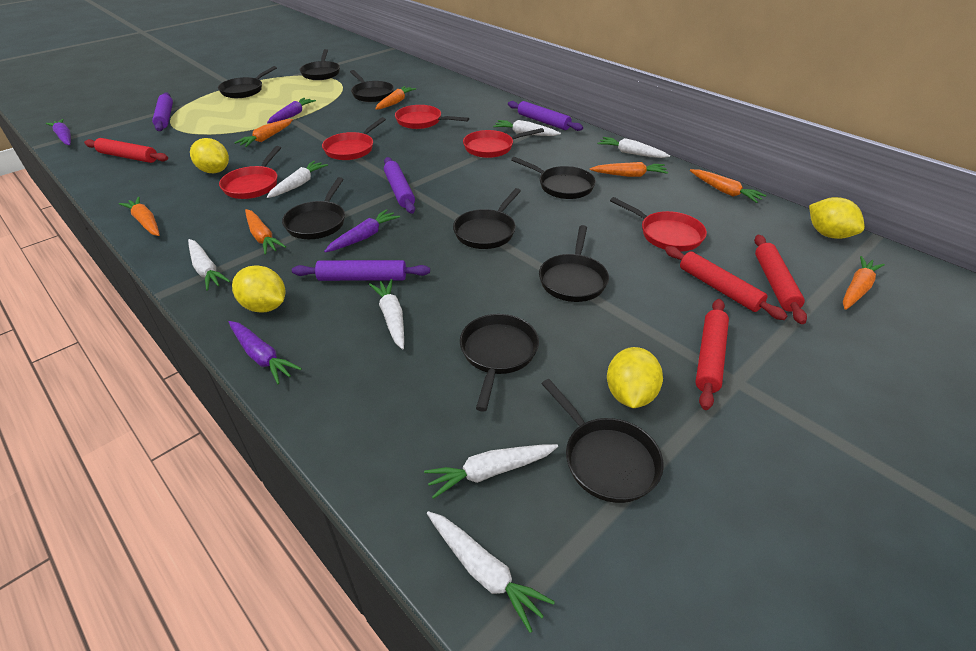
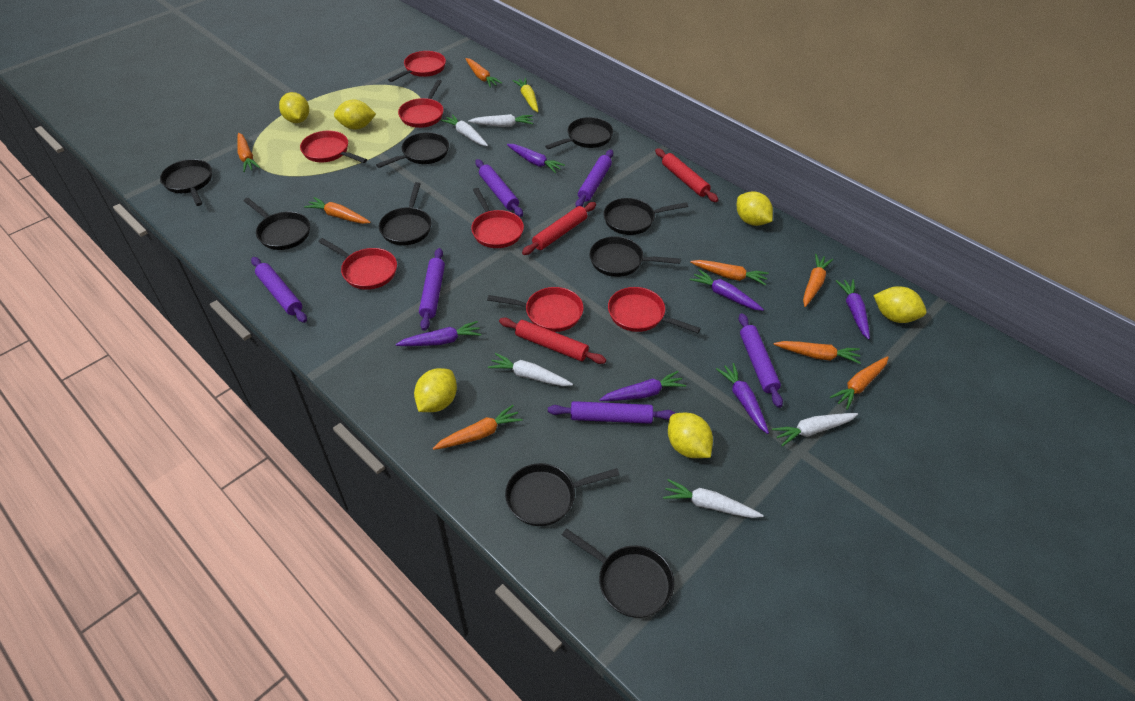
orange carrot: 7 -> 8
purple carrot: 4 -> 6
purple rolling pin: 4 -> 6
red pan: 5 -> 7
red rolling pin: 4 -> 3
white carrot: 7 -> 5
yellow carrot: 0 -> 1
yellow lemon: 4 -> 6

